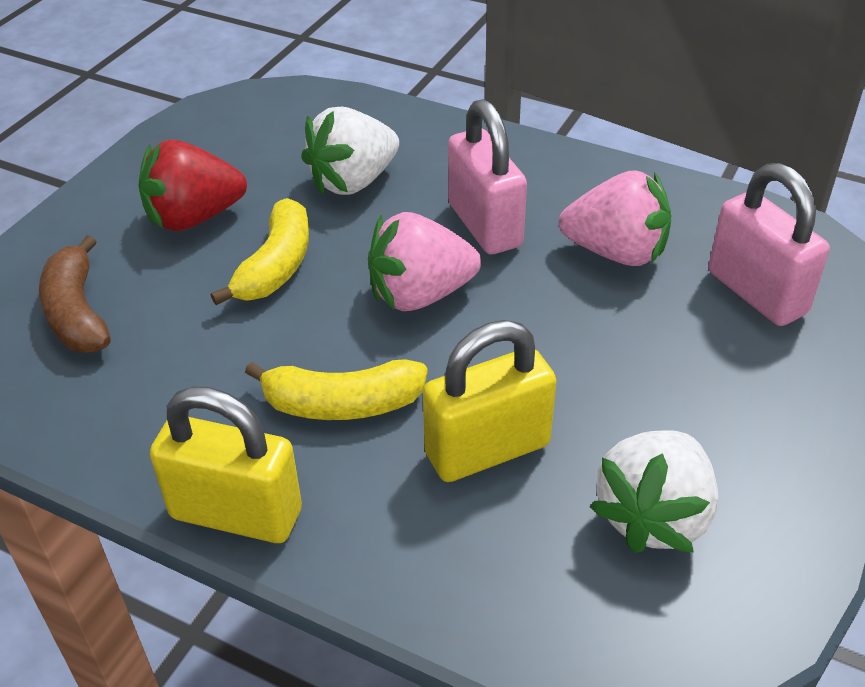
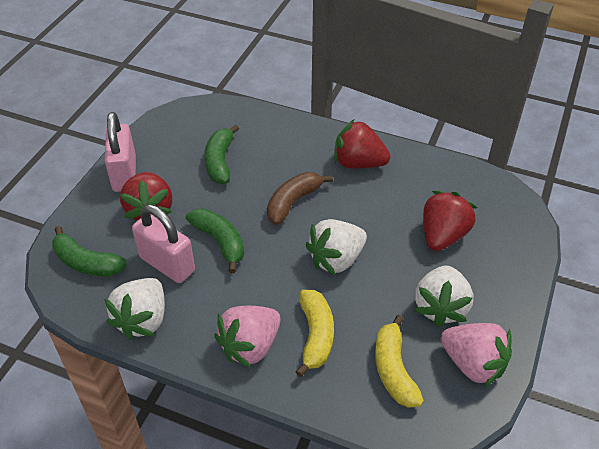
green banana: 0 -> 3
red strawberry: 1 -> 3
white strawberry: 2 -> 3
yellow padlock: 2 -> 0

